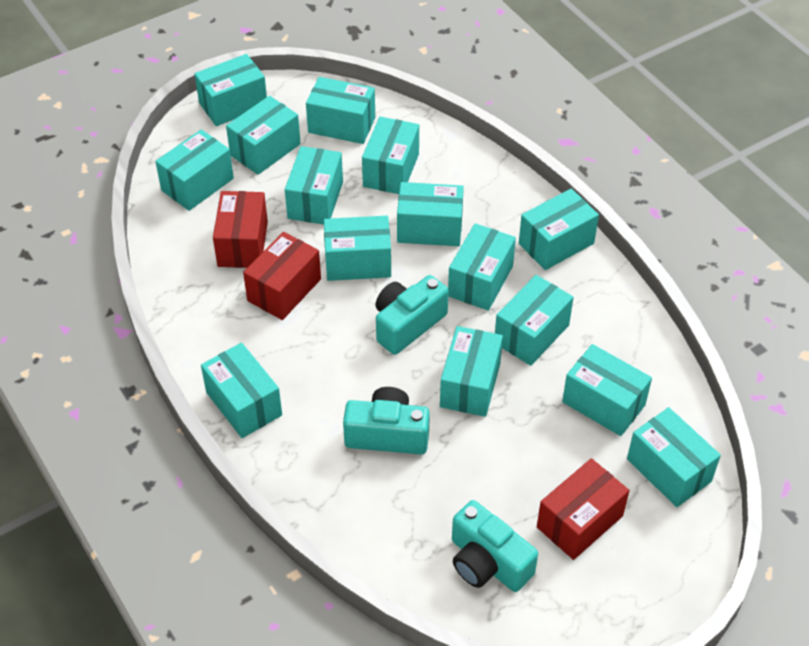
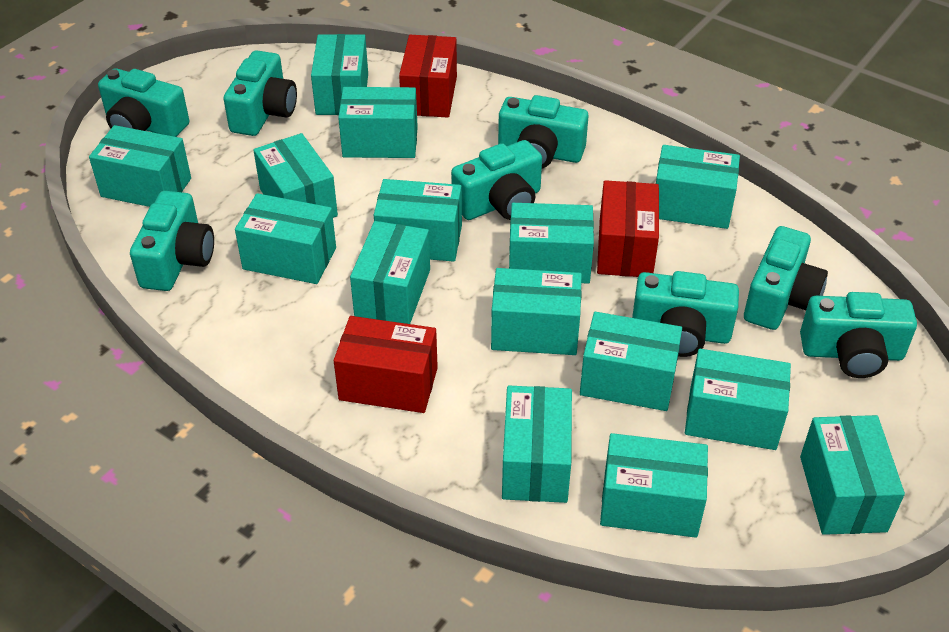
turquoise camera: 3 -> 8

